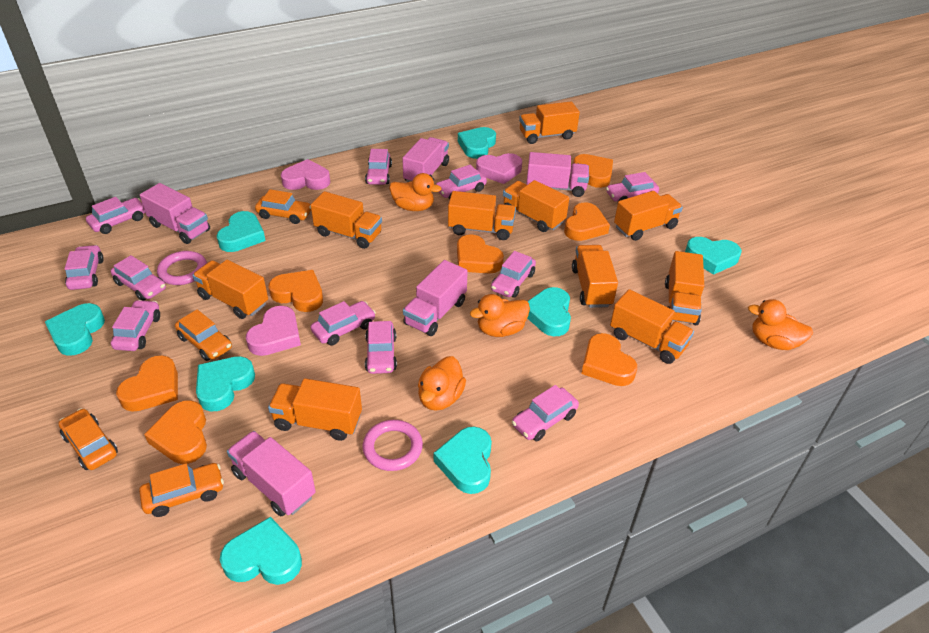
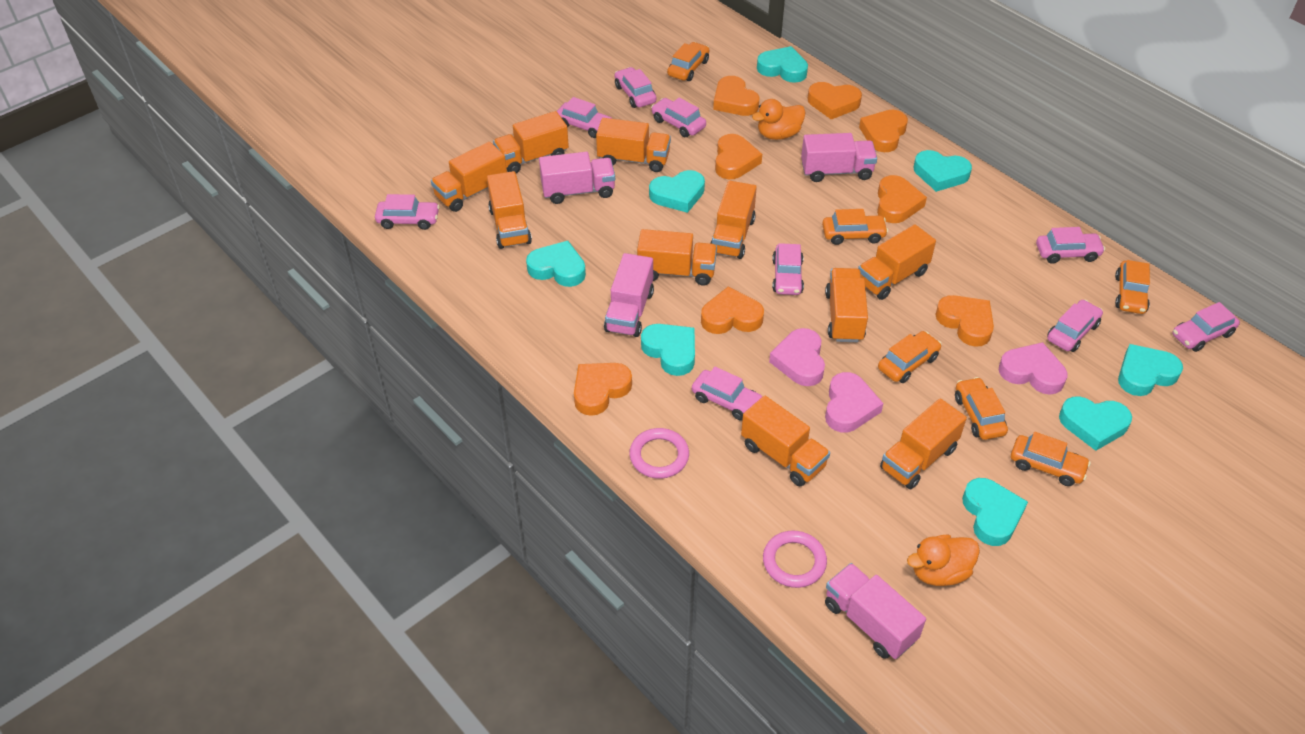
orange car: 4 -> 6
orange duck: 4 -> 2
orange heart: 7 -> 8
pink car: 11 -> 9
pink truck: 5 -> 4

